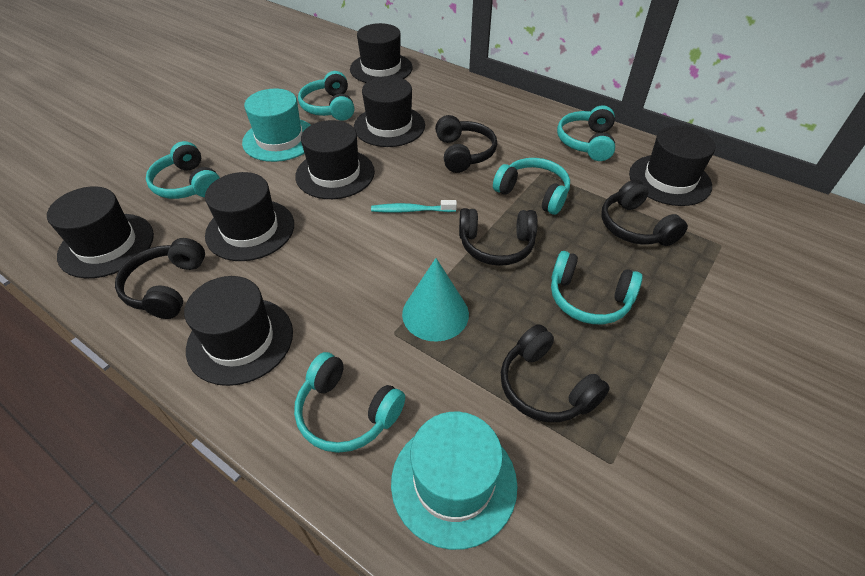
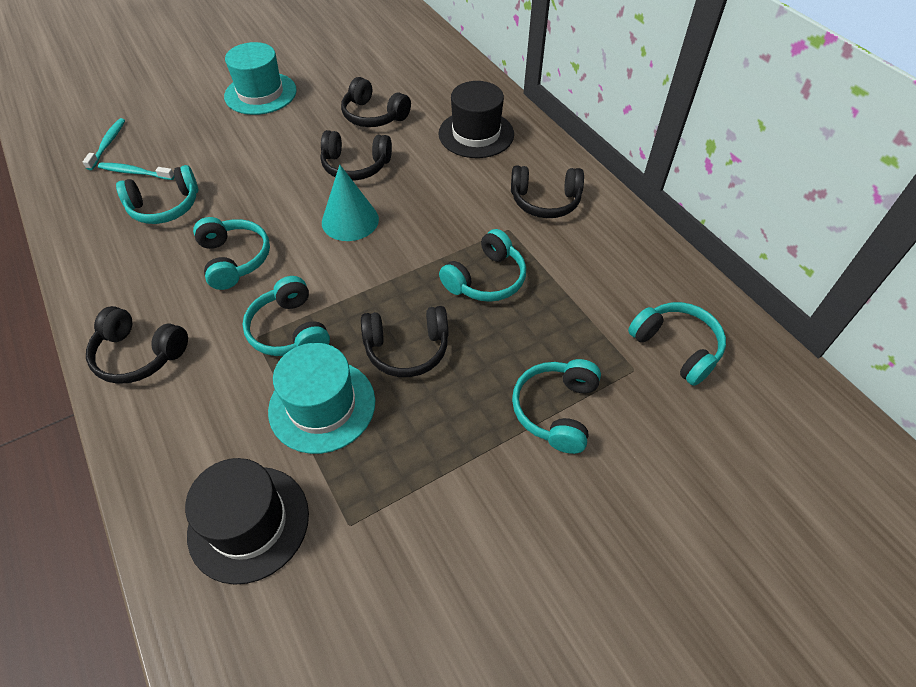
black hat: 7 -> 2
turquoise toothbrush: 1 -> 2

